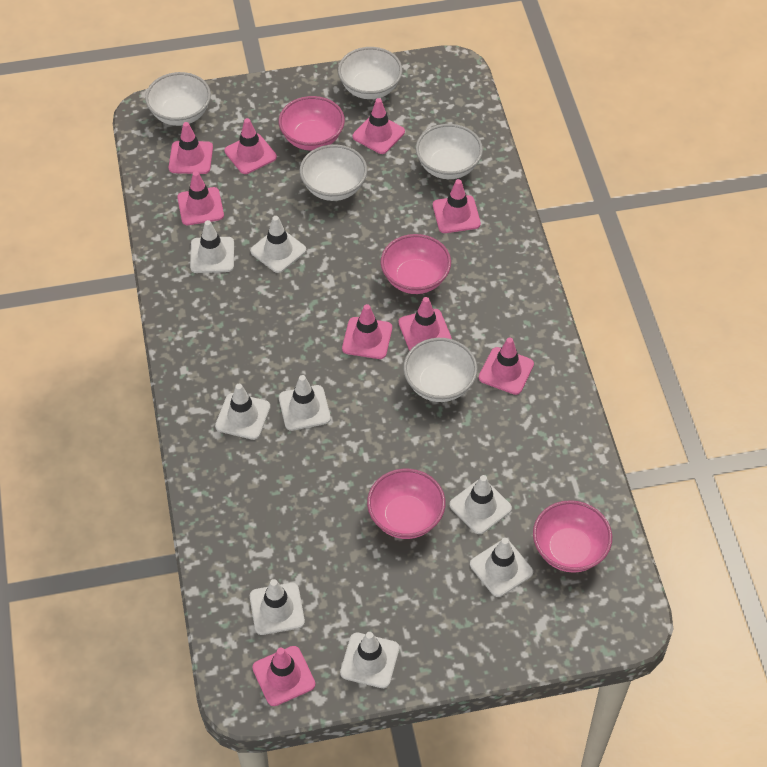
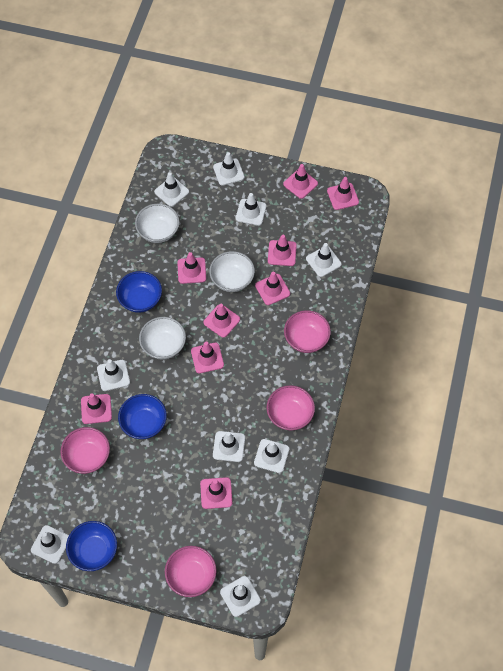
blue bowl: 0 -> 3
white bowl: 5 -> 3
white traffic cone: 8 -> 9

